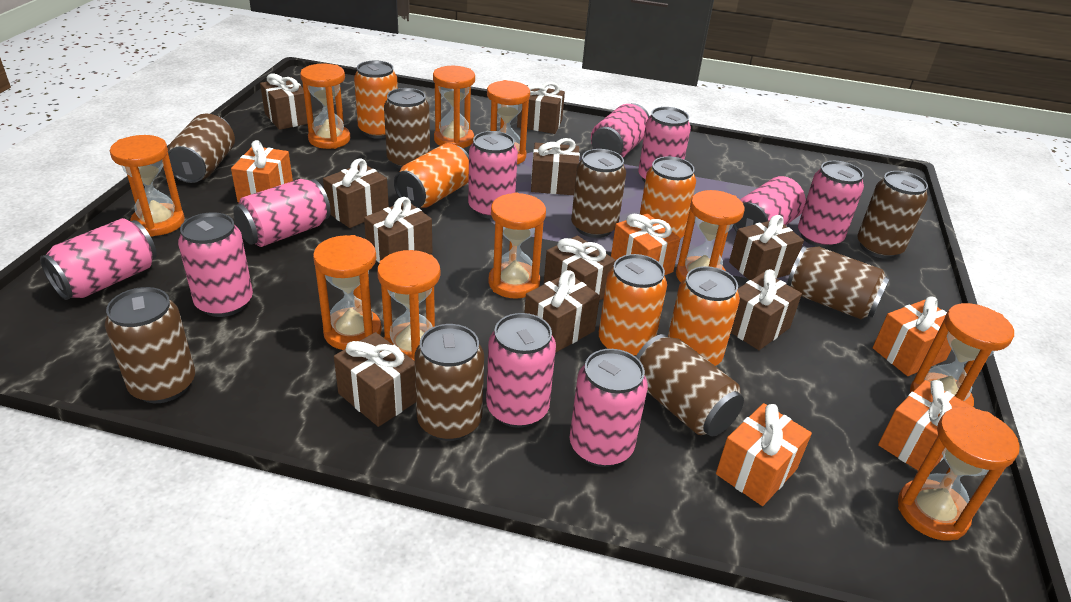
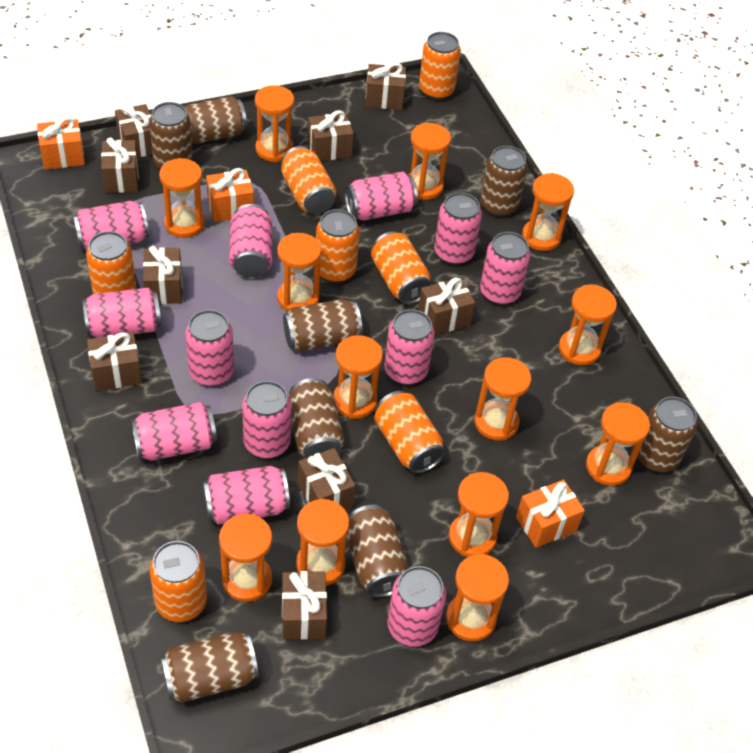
brown gift: 10 -> 9
orange can: 5 -> 7
orange gift: 5 -> 3
orange hourglass: 10 -> 13
pink can: 10 -> 12

